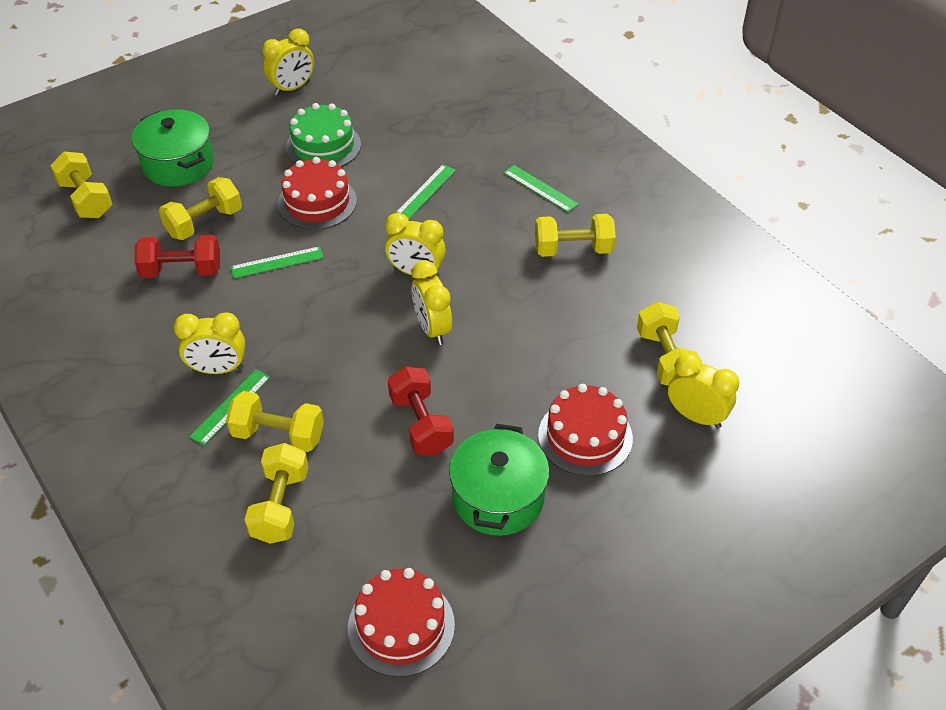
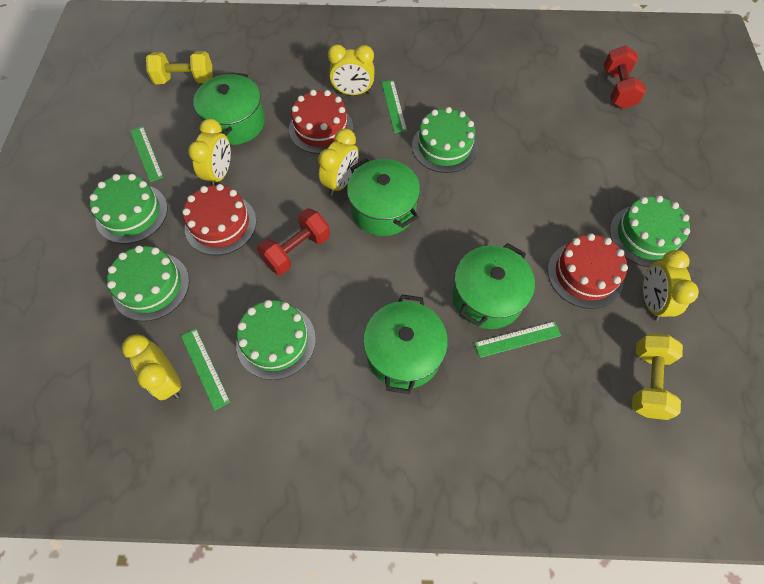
green cake: 1 -> 5
green pot: 2 -> 4
yellow dumbbell: 6 -> 2

